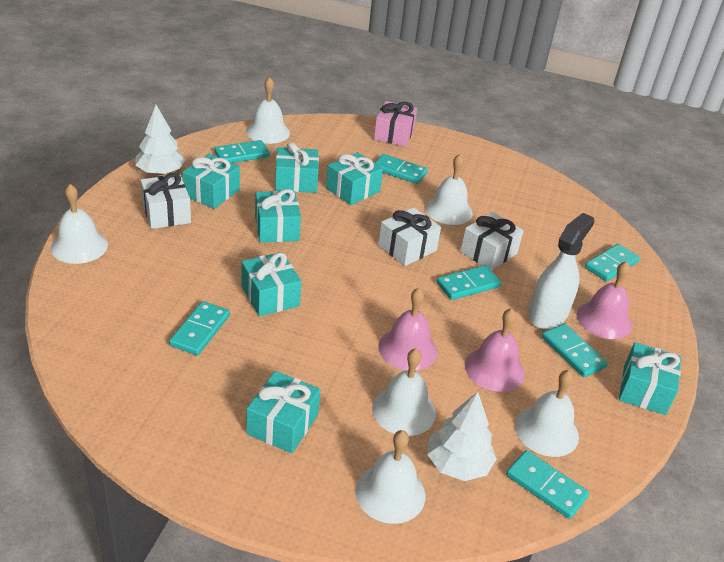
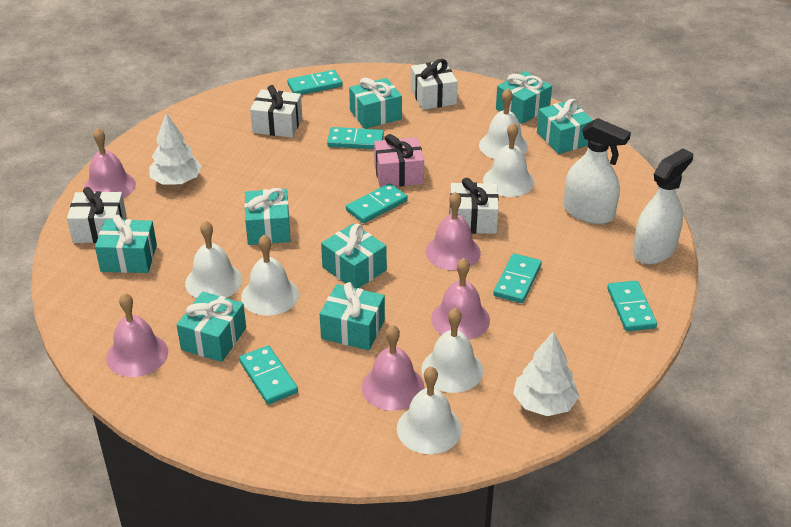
pink bell: 3 -> 5
turquoise domino: 7 -> 6
turquoise gift: 7 -> 8
white gift: 3 -> 4
white spray bottle: 1 -> 2

